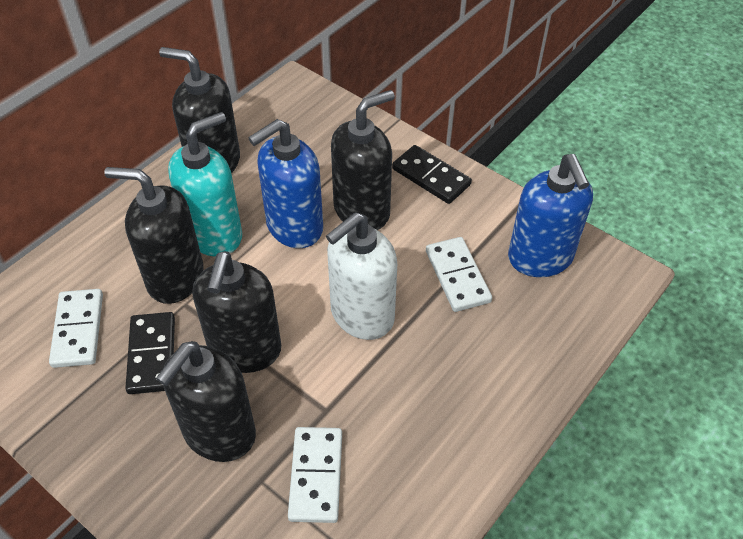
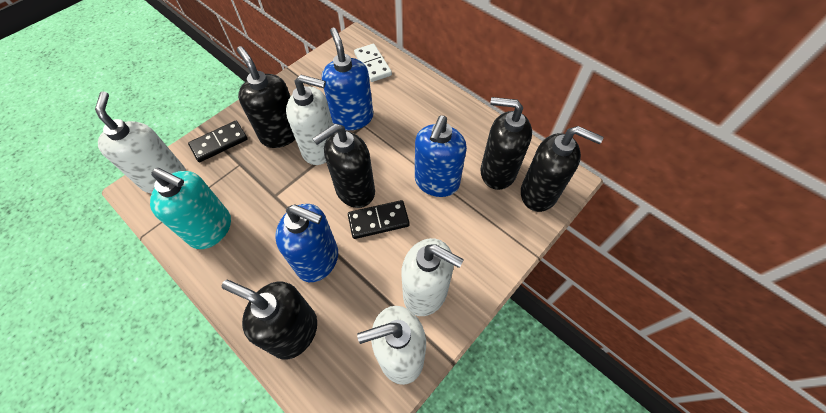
blue soap dispenser: 2 -> 3
white domino: 3 -> 1
white soap dispenser: 1 -> 4

